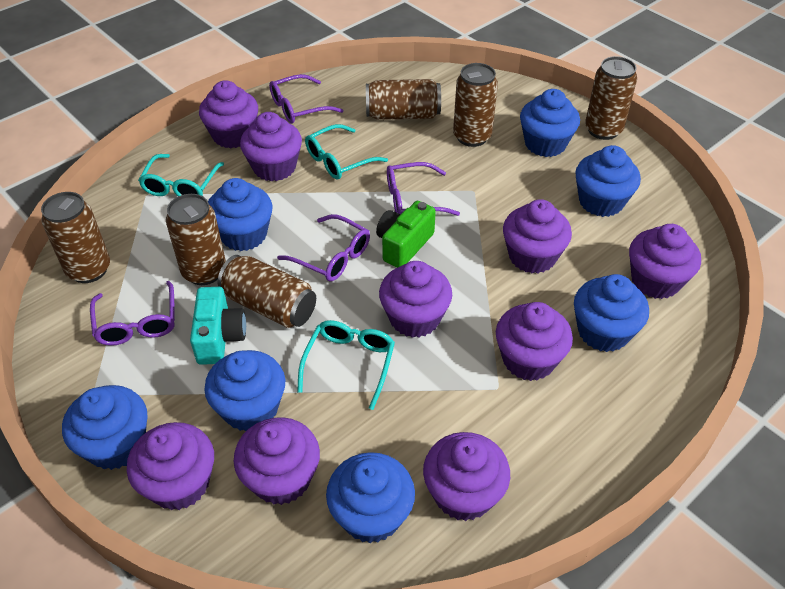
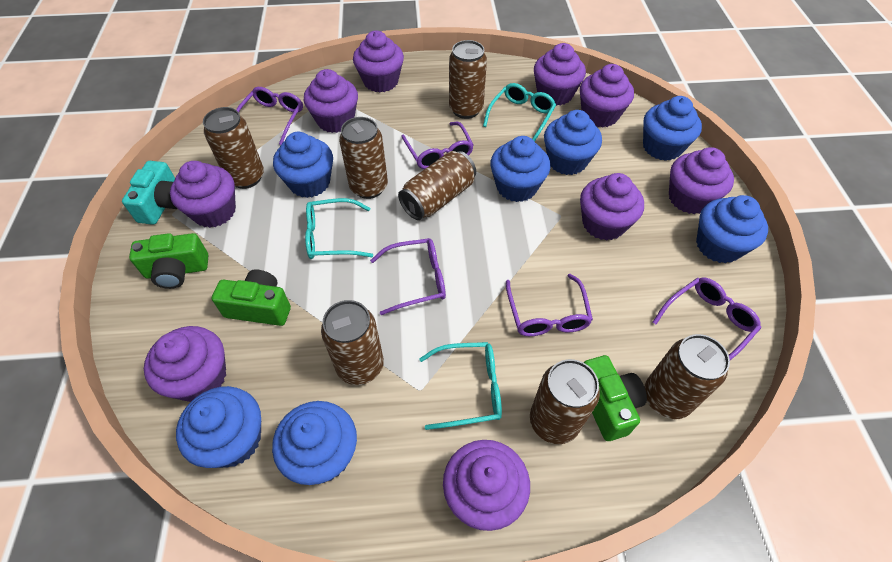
brown can: 6 -> 7
green camera: 1 -> 3
purple glasses: 4 -> 5

